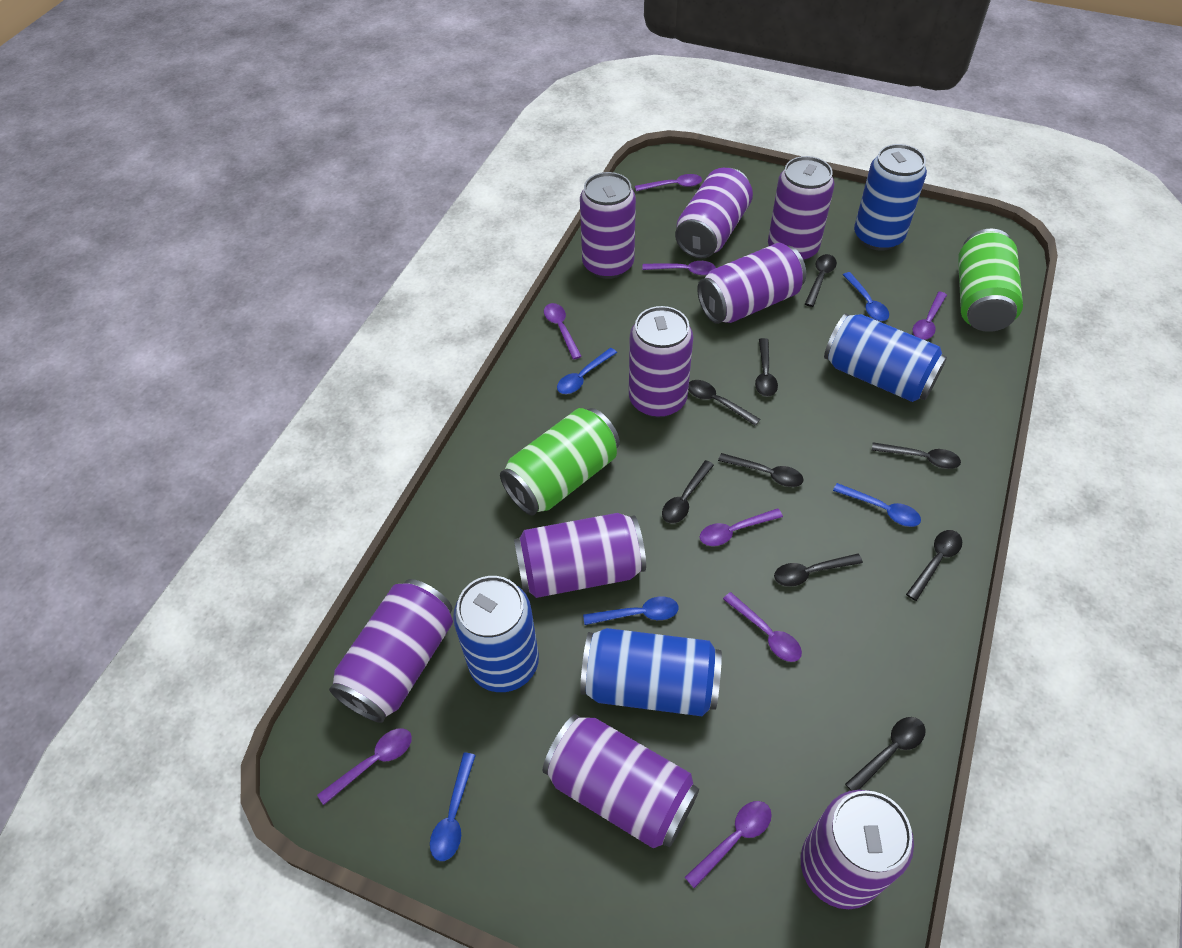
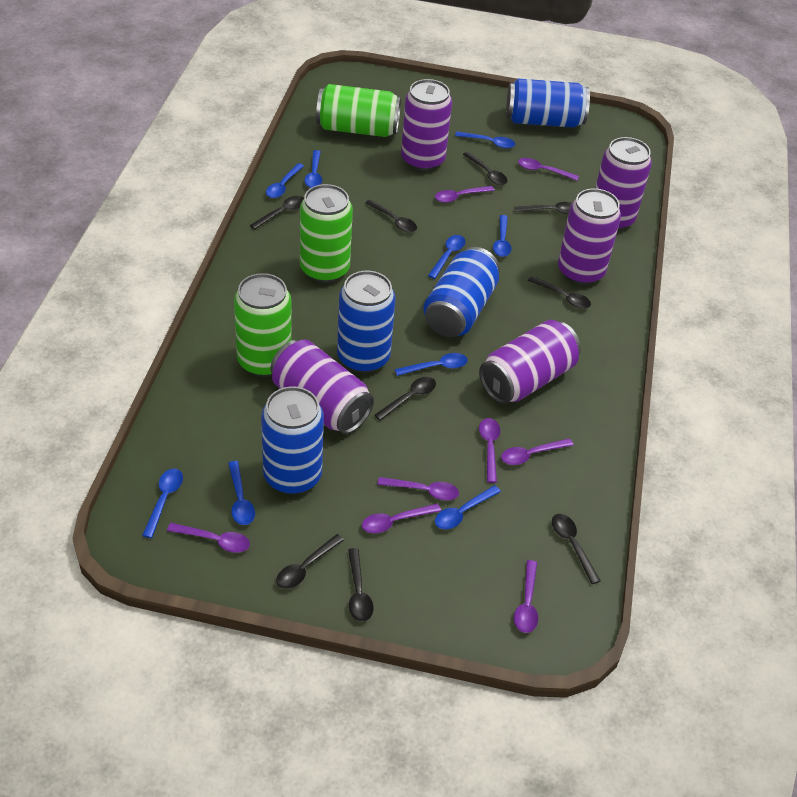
blue spoon: 5 -> 9
green can: 2 -> 3
purple can: 9 -> 5

